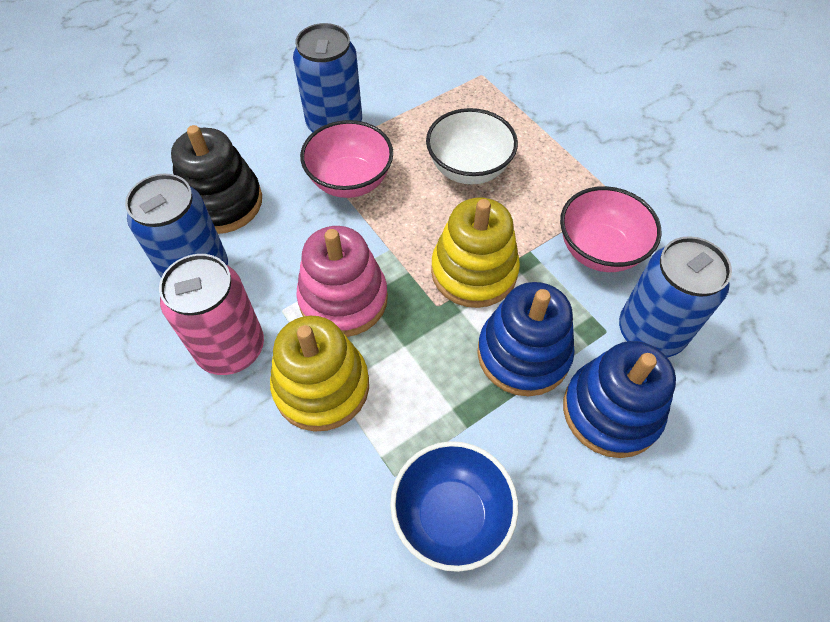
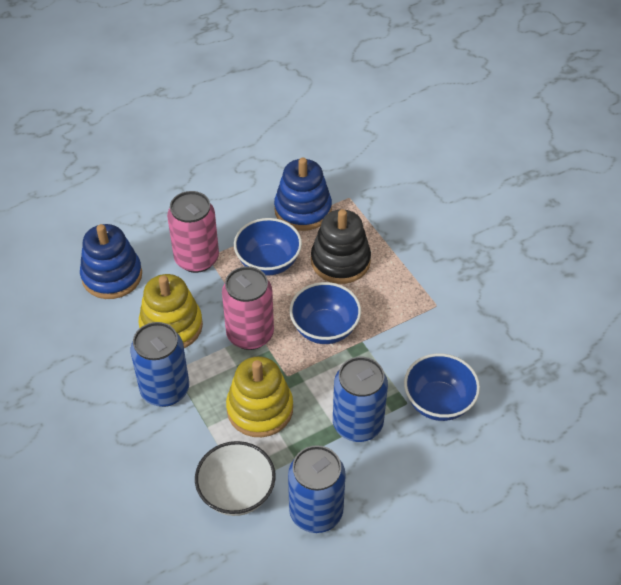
blue bowl: 1 -> 3
pink bowl: 2 -> 0
pink can: 1 -> 2
pink stacking toy: 1 -> 0

